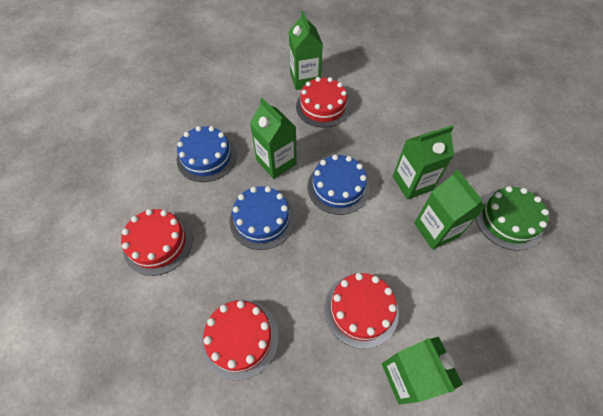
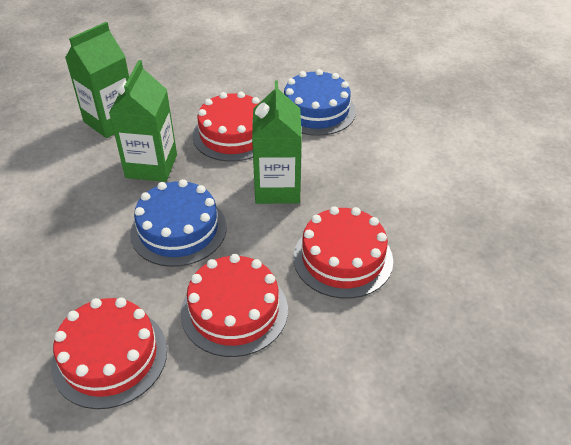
blue cake: 3 -> 2
green cake: 1 -> 0
green carton: 5 -> 3

